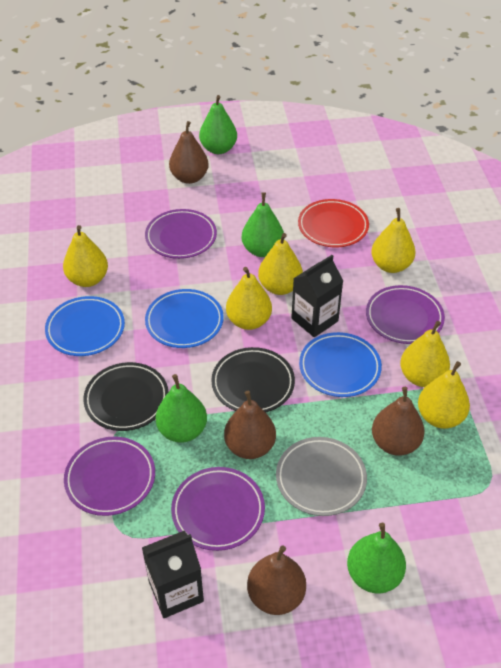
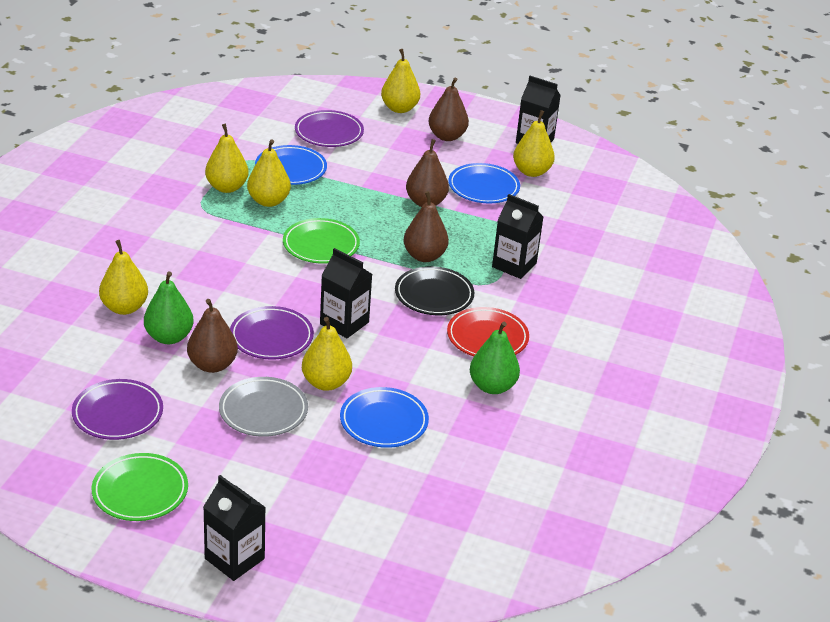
black carton: 2 -> 4
black plate: 2 -> 1
green pear: 4 -> 2
green plate: 0 -> 2
purple plate: 4 -> 3

